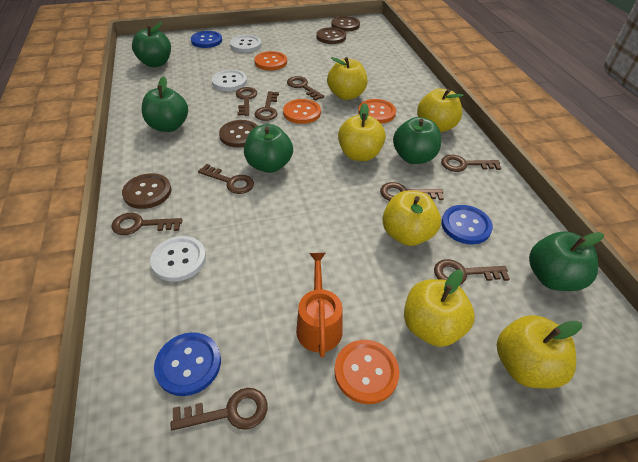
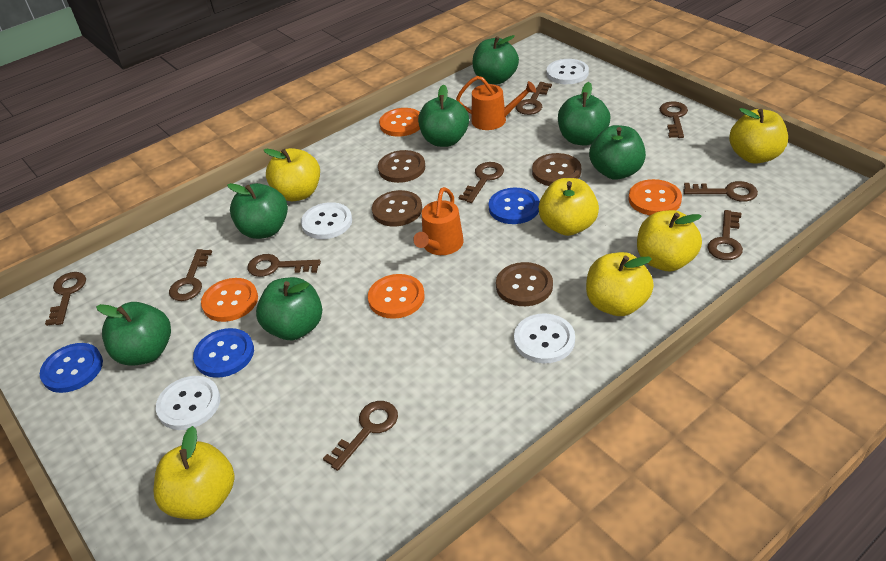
green apple: 5 -> 7
orange watering can: 1 -> 2
white button: 3 -> 4

